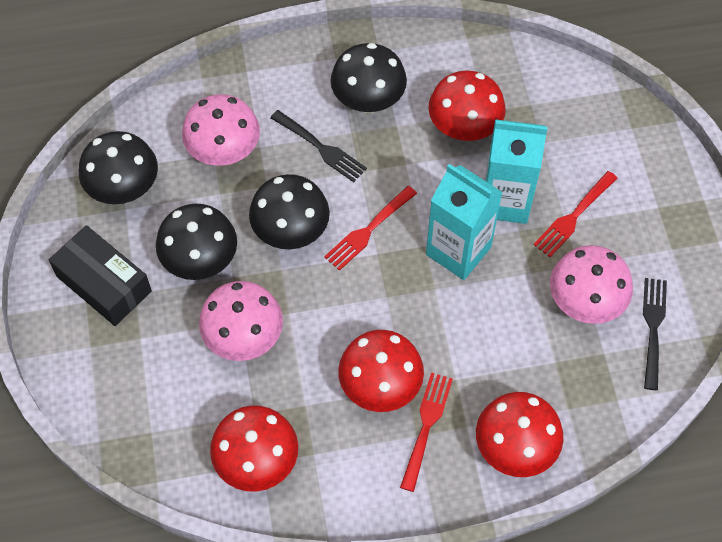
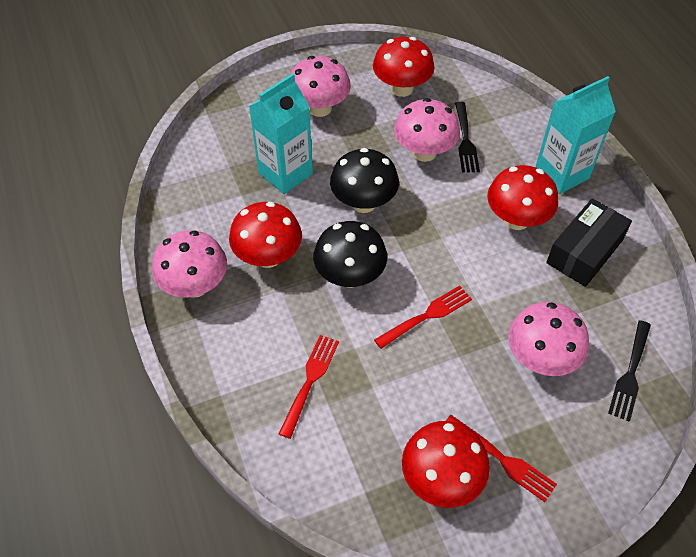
black mushroom: 4 -> 2
pink mushroom: 3 -> 4

